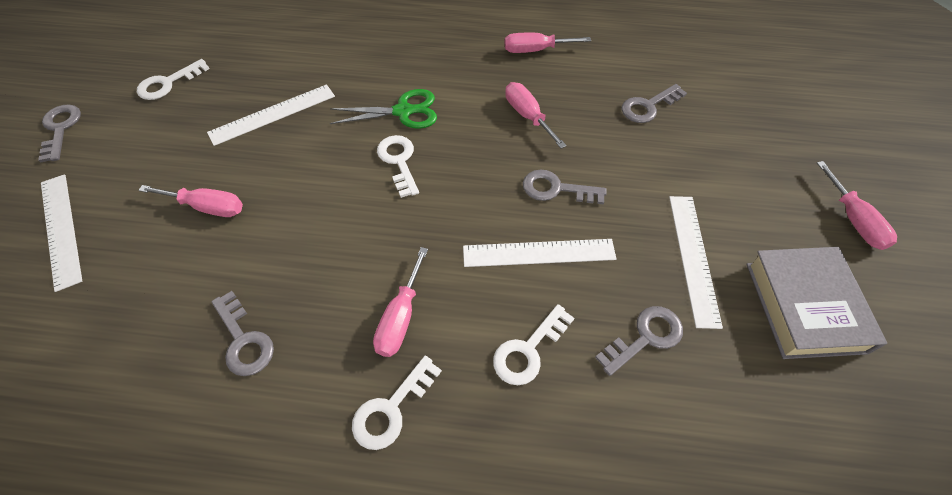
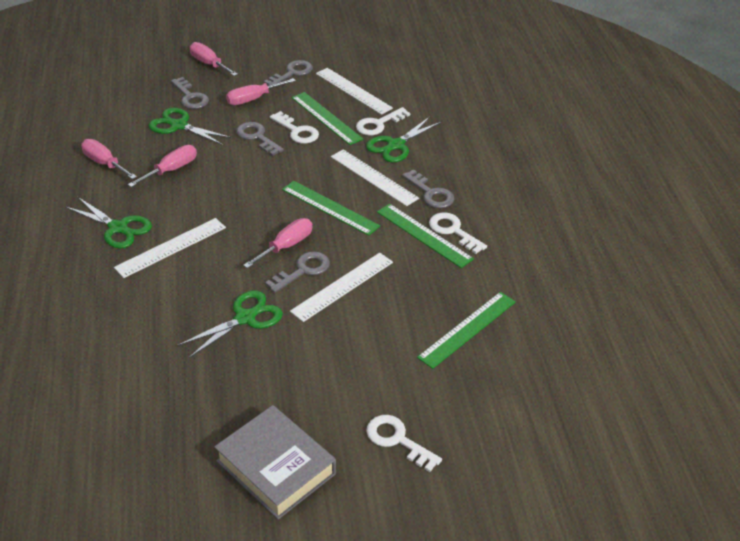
green ruler: 0 -> 4
green scissors: 1 -> 4

